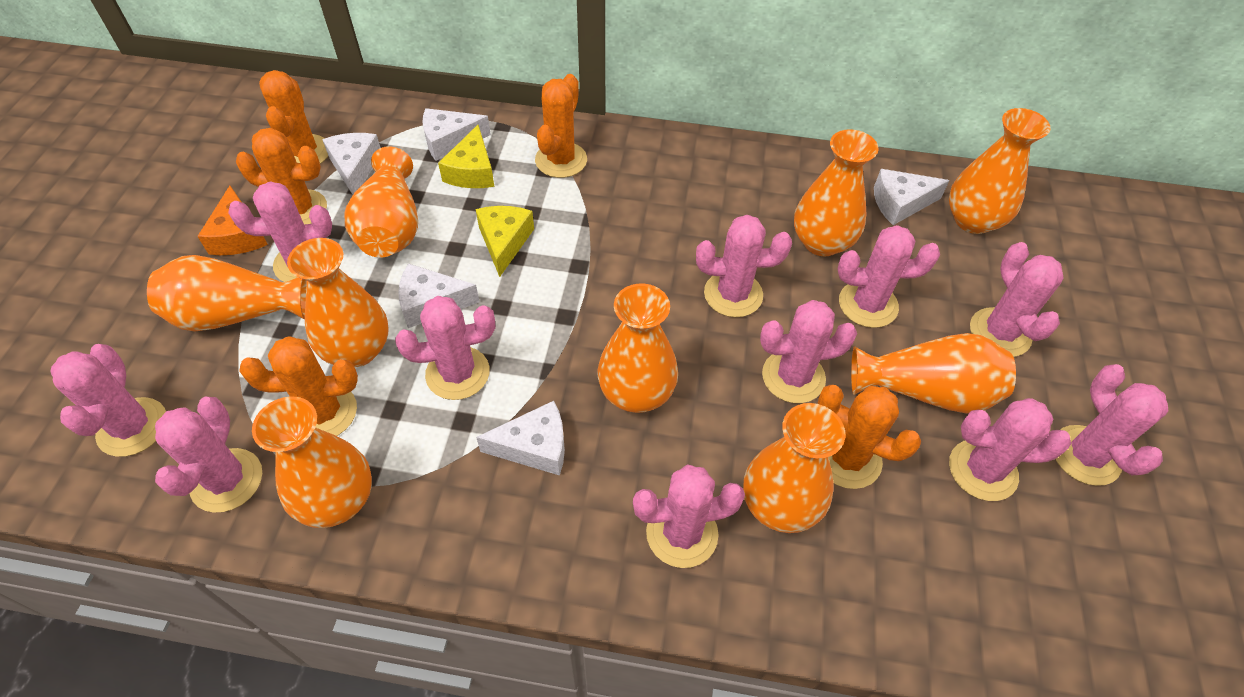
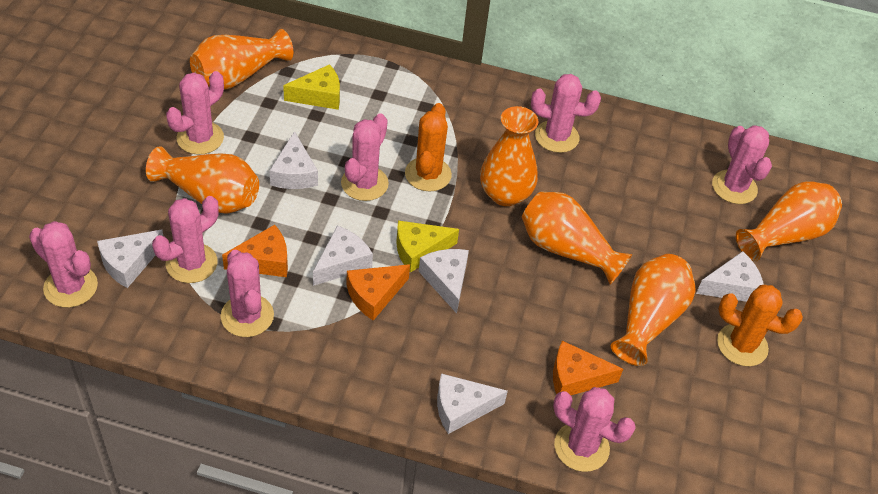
orange cactus: 5 -> 2
orange cheese: 1 -> 3
orange vase: 9 -> 6
pink cactus: 11 -> 8
white cheese: 5 -> 6

